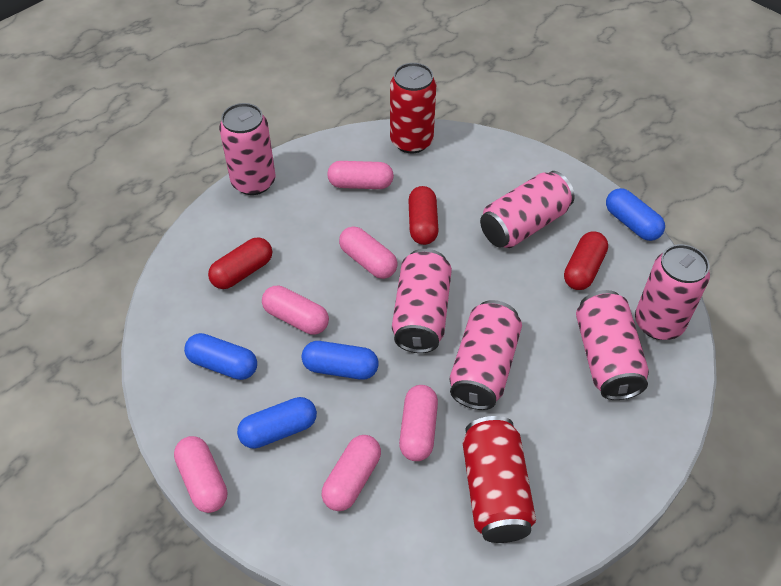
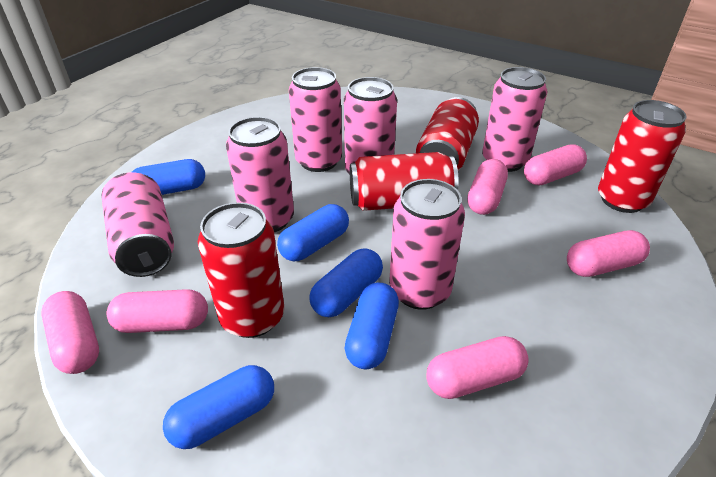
blue capsule: 4 -> 5
red can: 2 -> 4
red capsule: 3 -> 0

